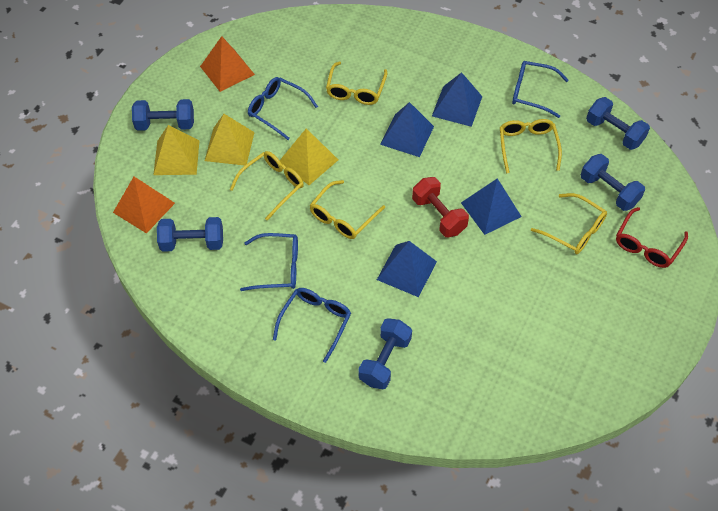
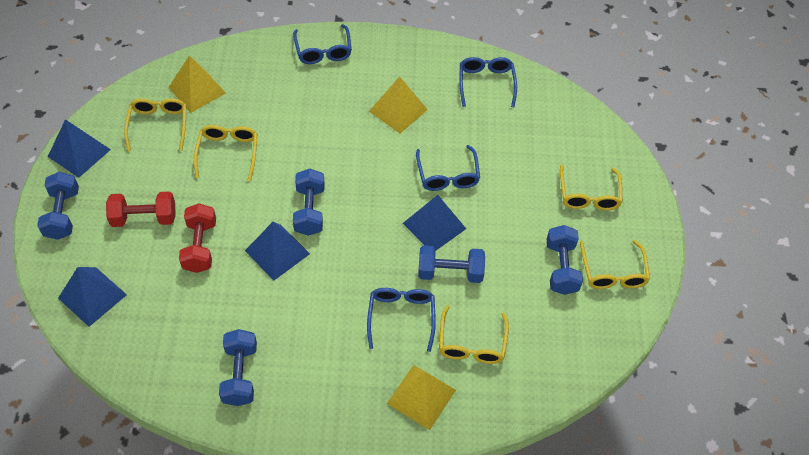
orange pyramid: 2 -> 0
red dumbbell: 1 -> 2
red glasses: 1 -> 0

